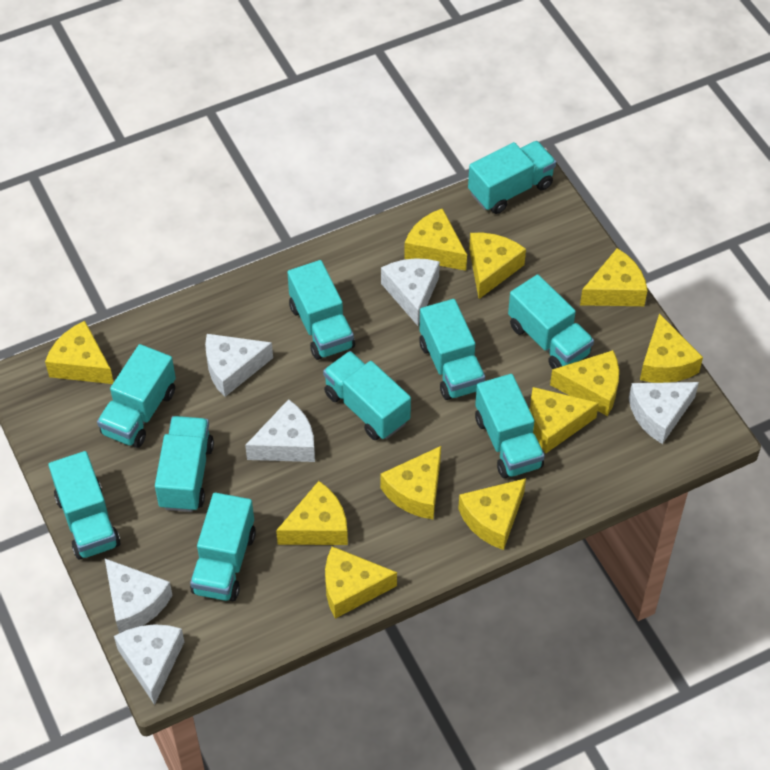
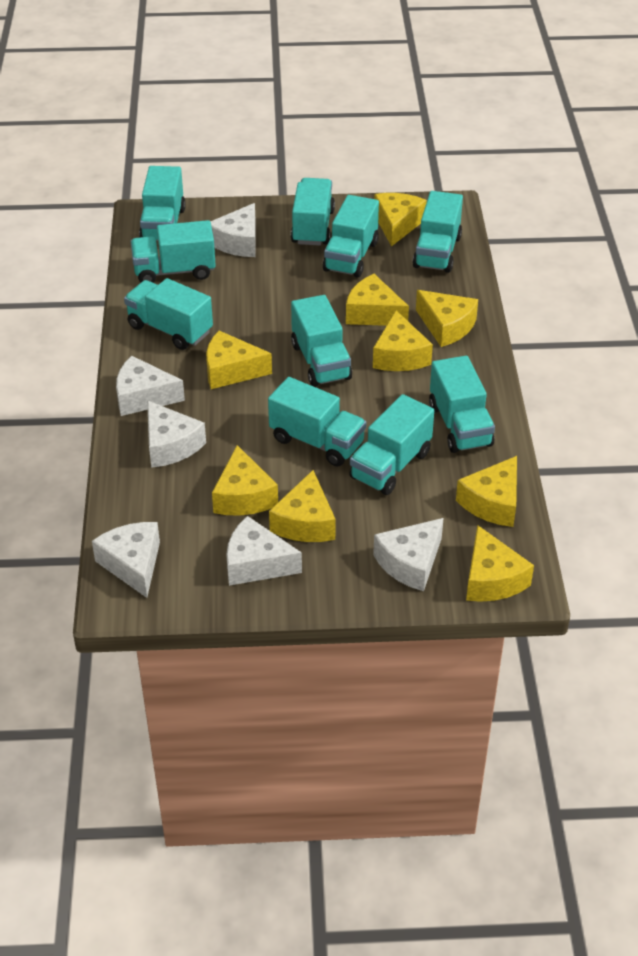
yellow cheese: 11 -> 9

